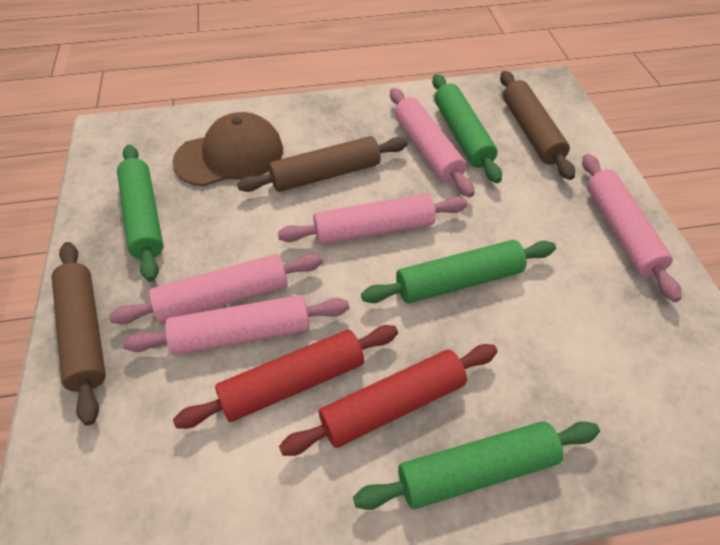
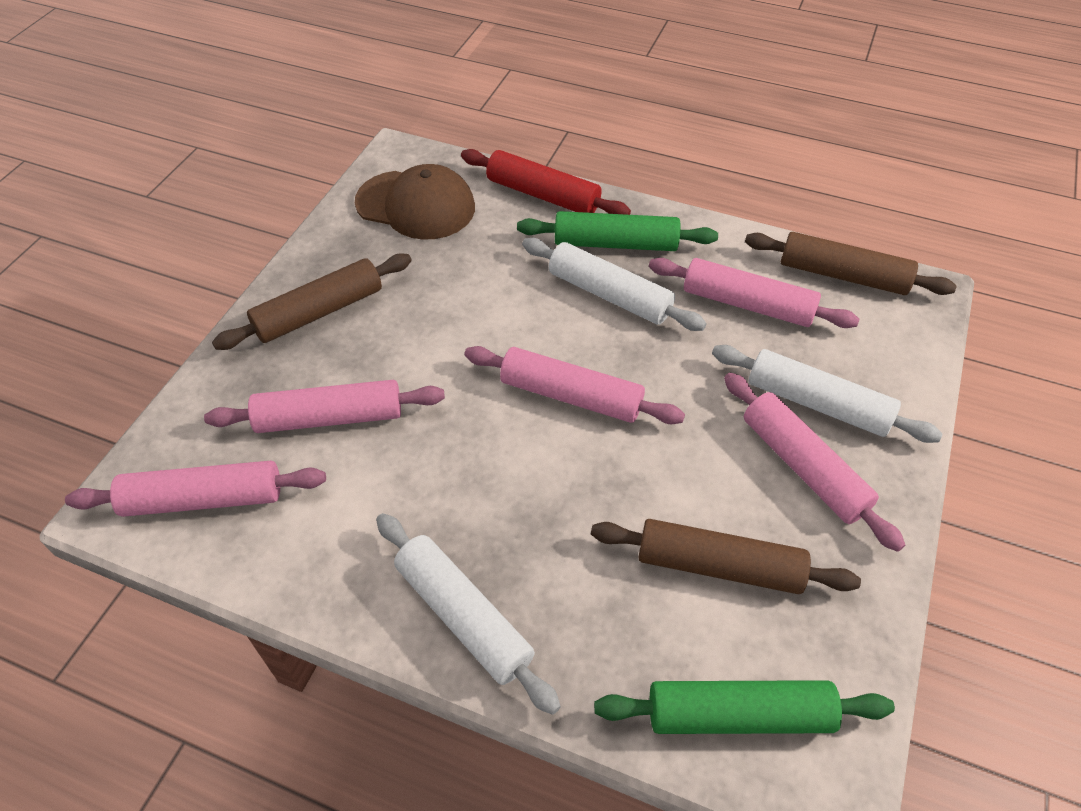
green rolling pin: 4 -> 2
red rolling pin: 2 -> 1
white rolling pin: 0 -> 3

